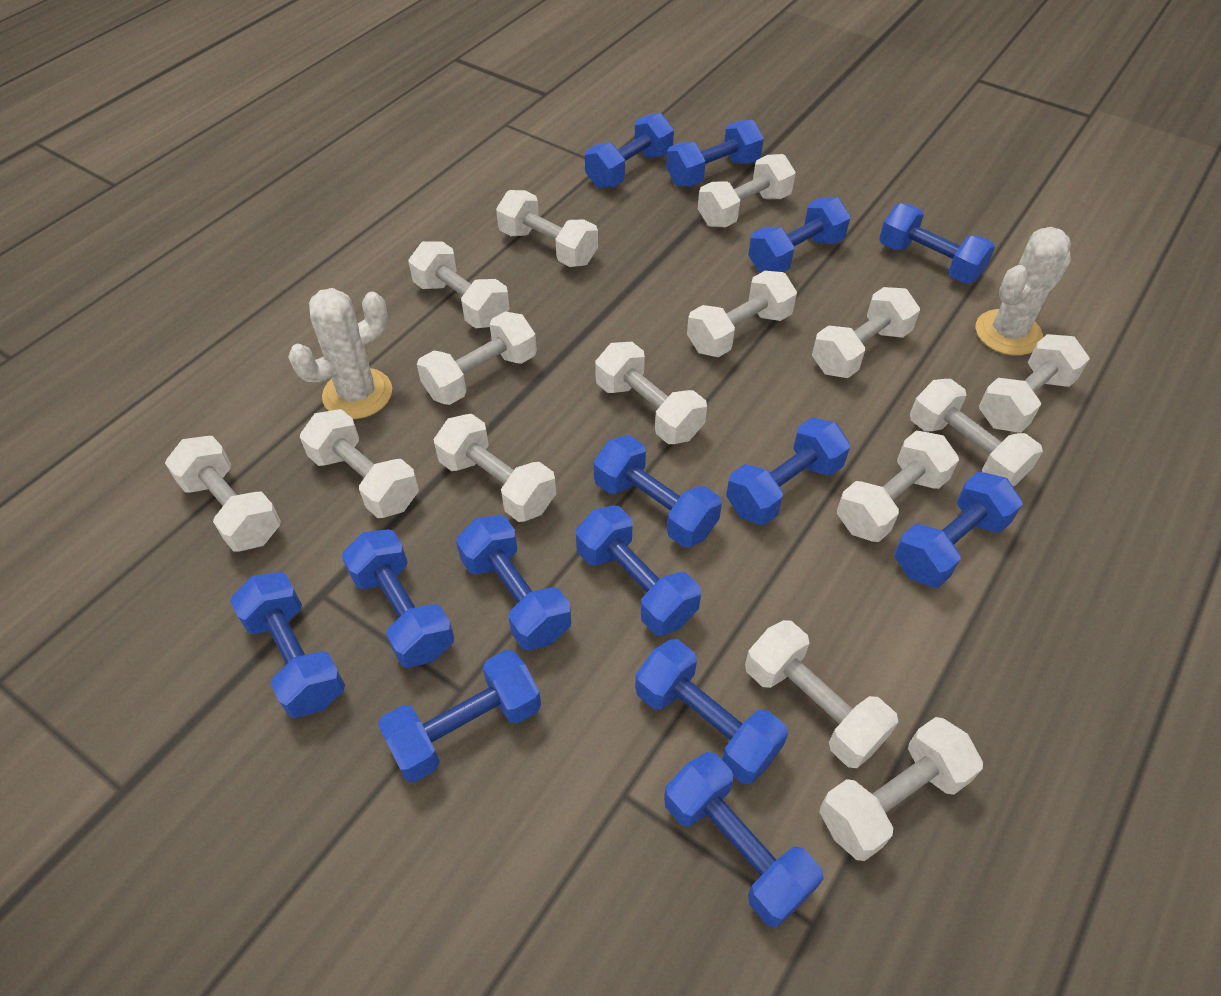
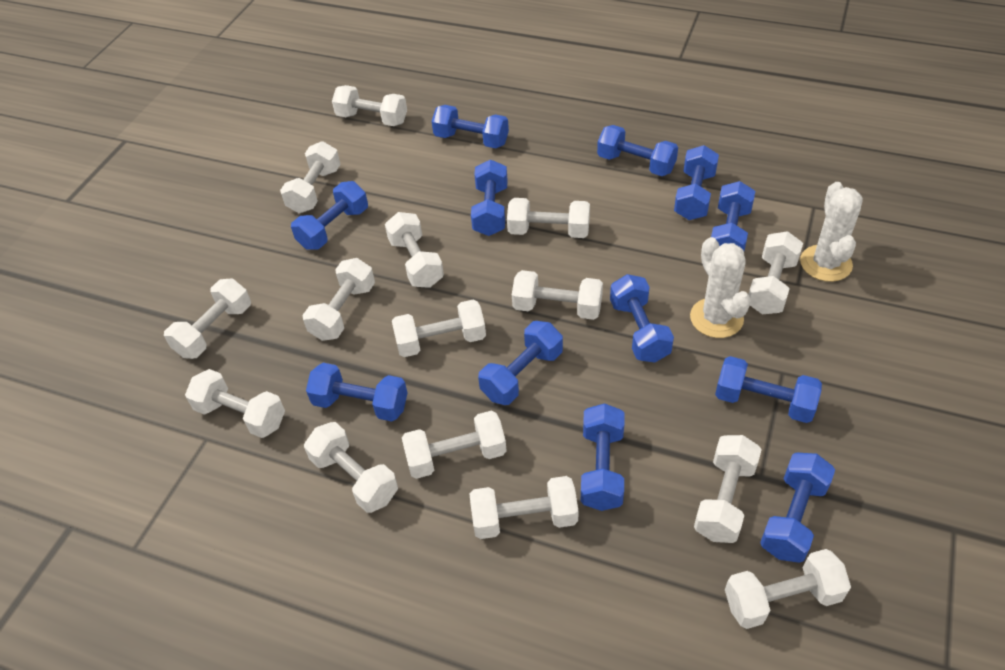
blue dumbbell: 14 -> 12

